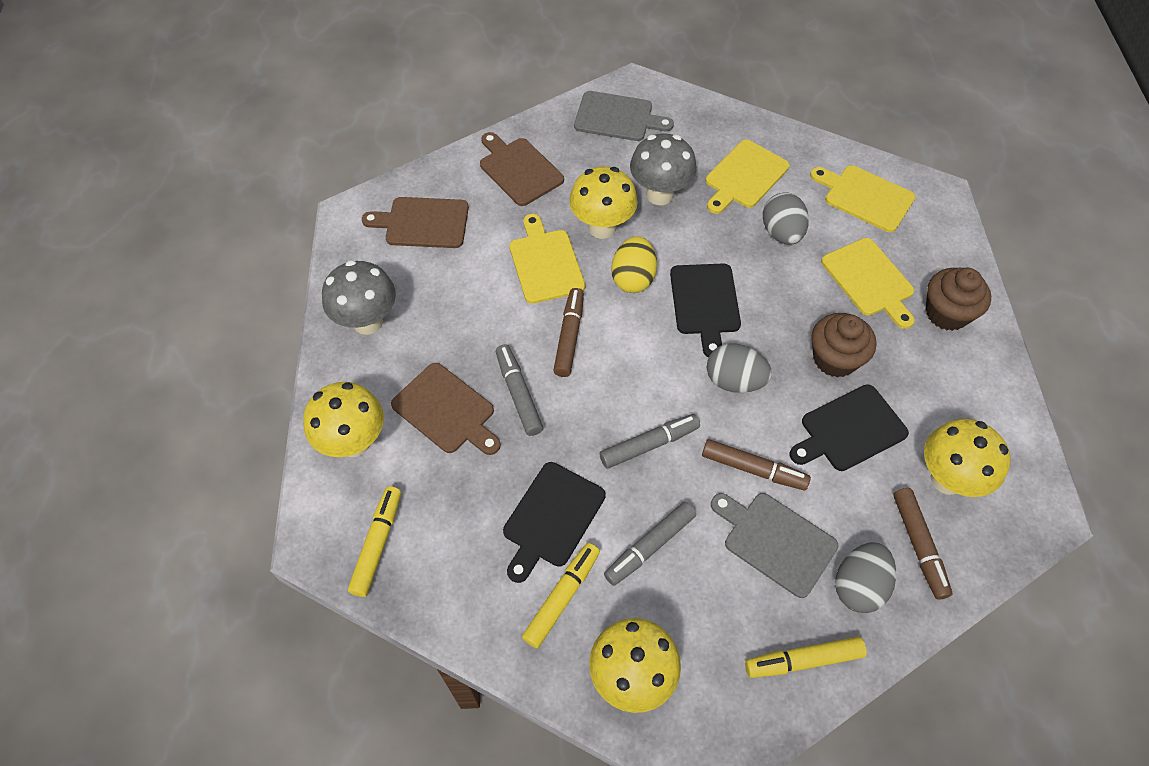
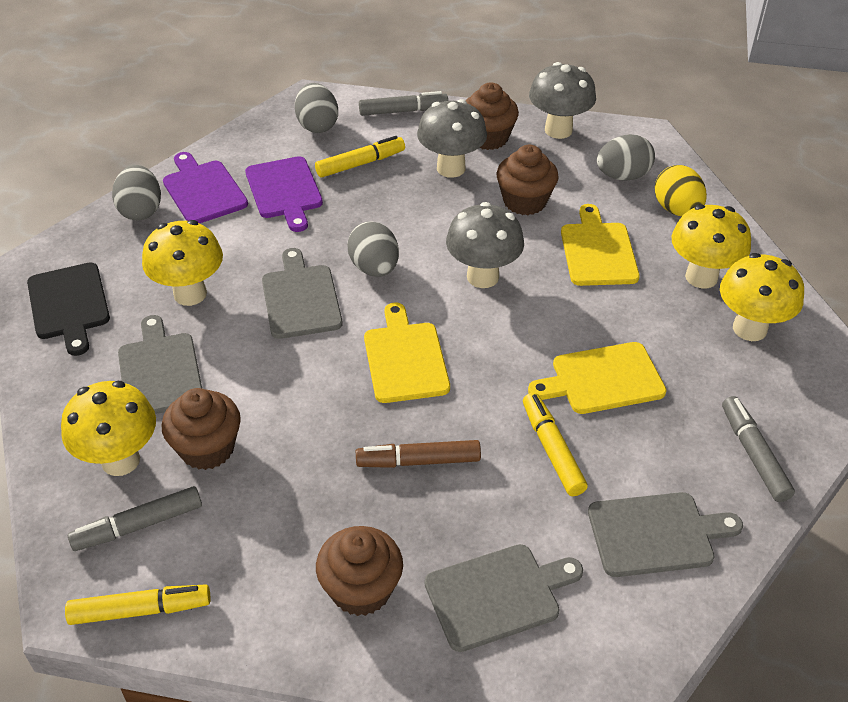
black cutting board: 3 -> 1
brown cupcake: 2 -> 4
brown cutting board: 3 -> 0
brown marker: 3 -> 1
grey cutting board: 2 -> 4
grey egg: 3 -> 4
grey mushroom: 2 -> 3
purple cutting board: 0 -> 2
yellow cutting board: 4 -> 3

